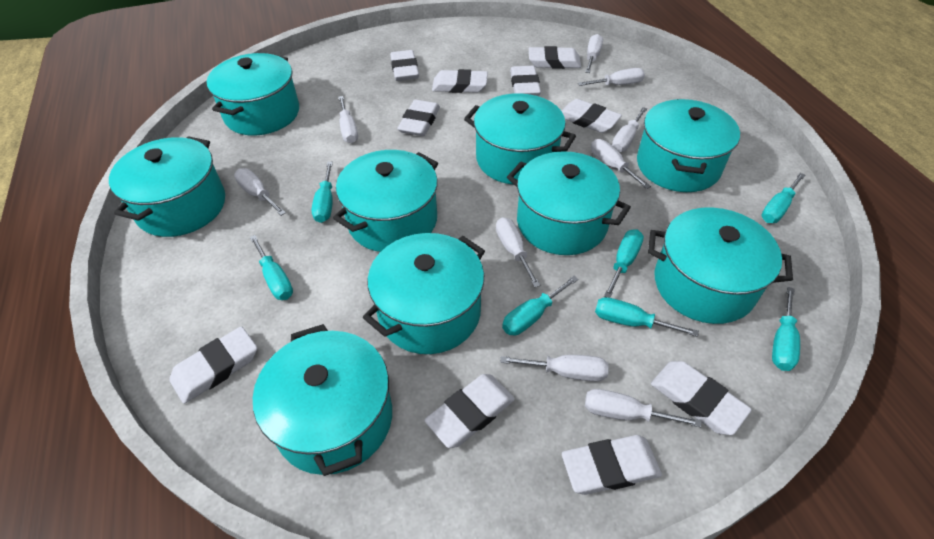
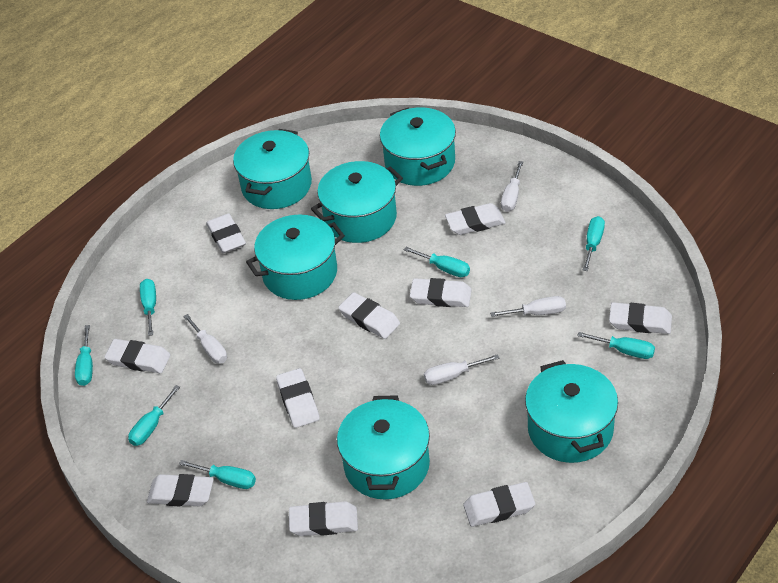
turquoise pot: 9 -> 6
white screwdriver: 9 -> 4

